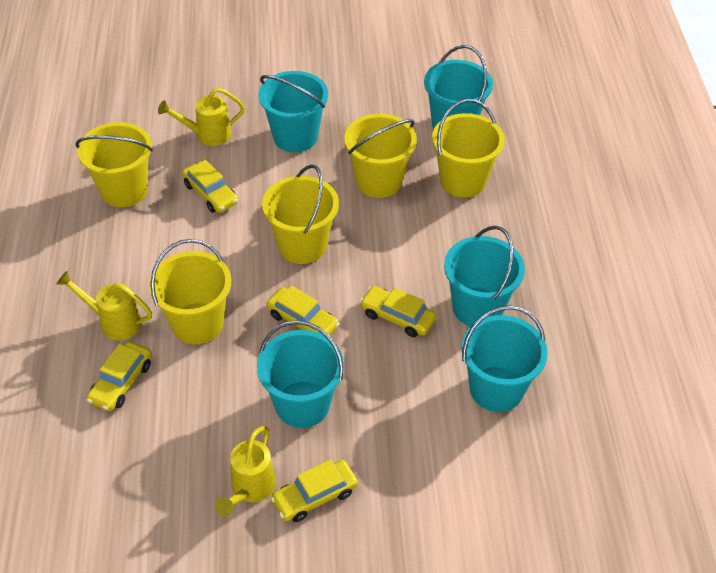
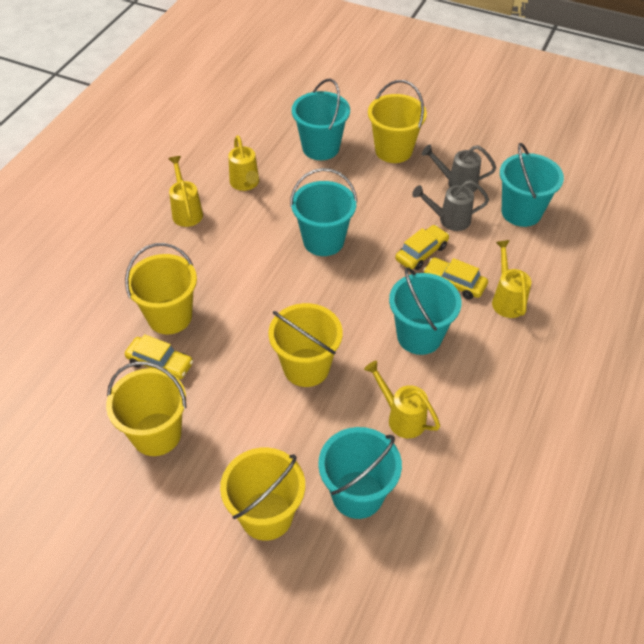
grey watering can: 0 -> 2
yellow car: 5 -> 3
yellow watering can: 3 -> 4

